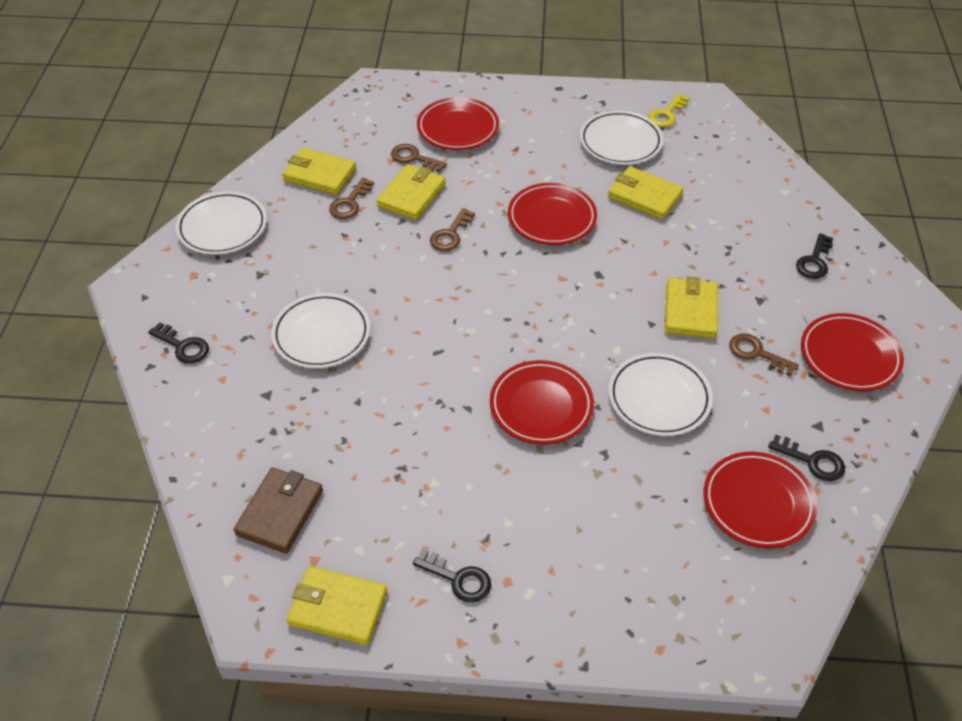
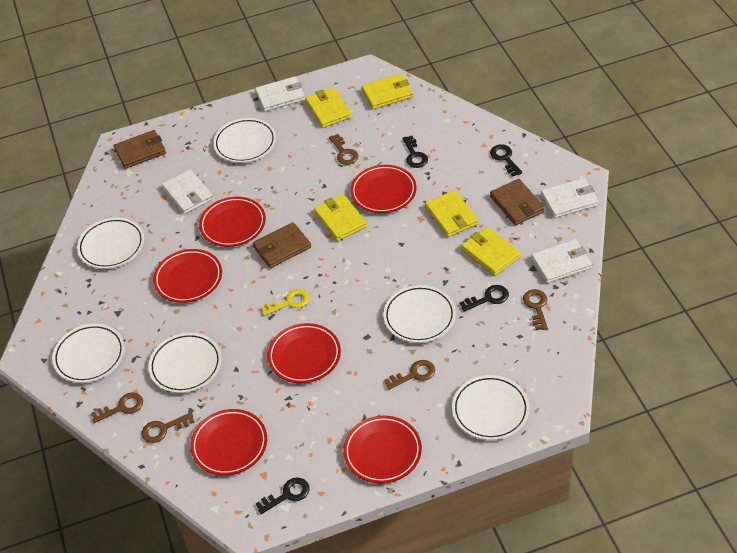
brown key: 4 -> 5
brown wallet: 1 -> 3
red plate: 5 -> 6
white plate: 4 -> 6
white wallet: 0 -> 4

